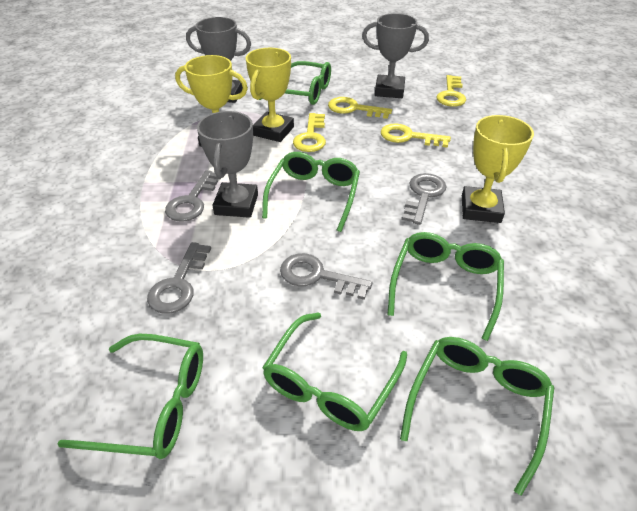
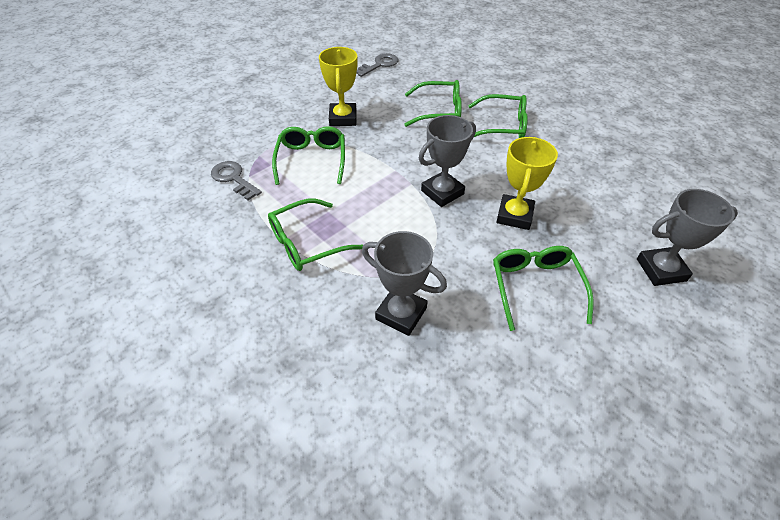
green glasses: 6 -> 5
grey key: 4 -> 2
yellow key: 4 -> 0
yellow trophy: 3 -> 2

